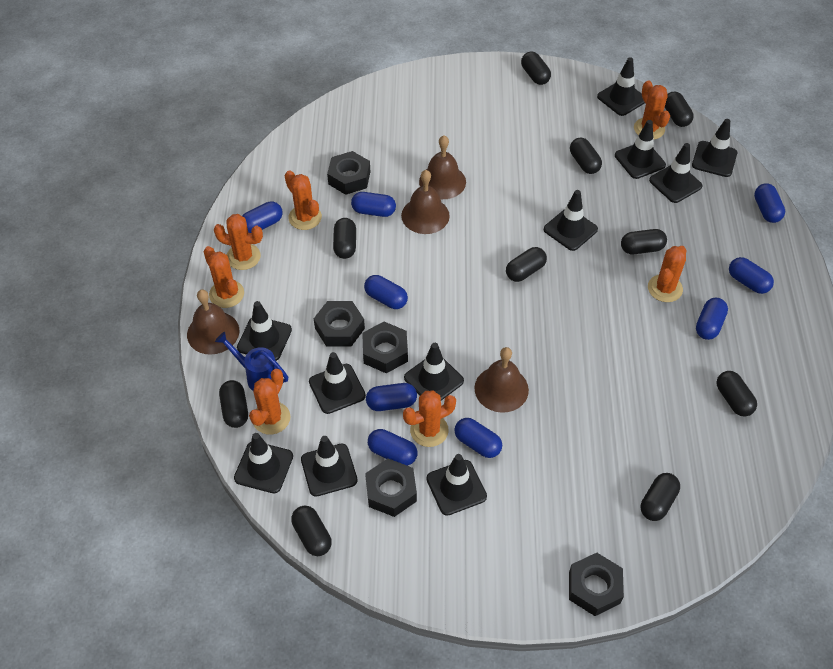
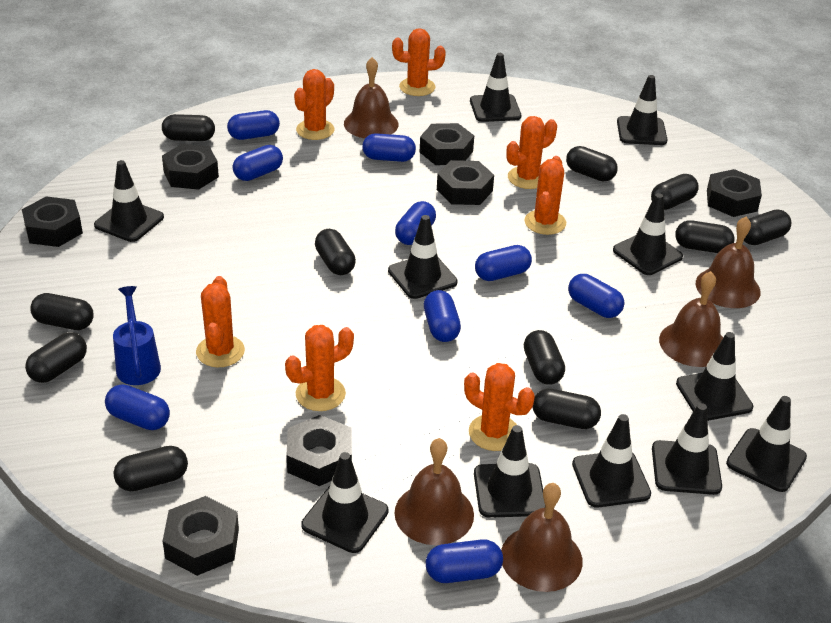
black capsule: 10 -> 11
black nut: 5 -> 7
brown bell: 4 -> 5

